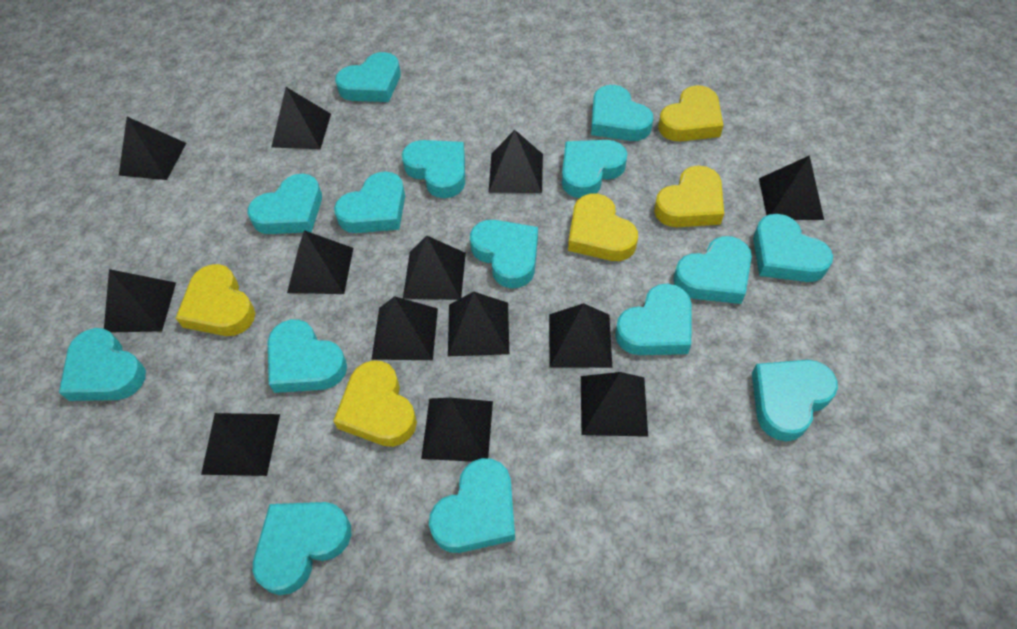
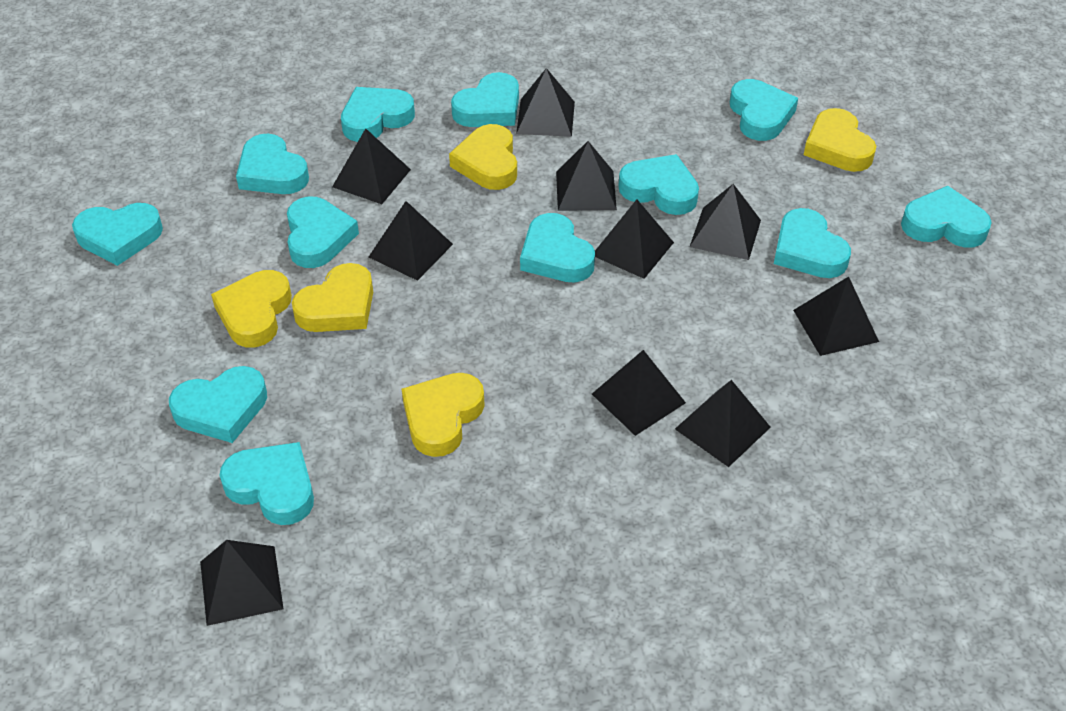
black pyramid: 13 -> 10
turquoise heart: 15 -> 12

